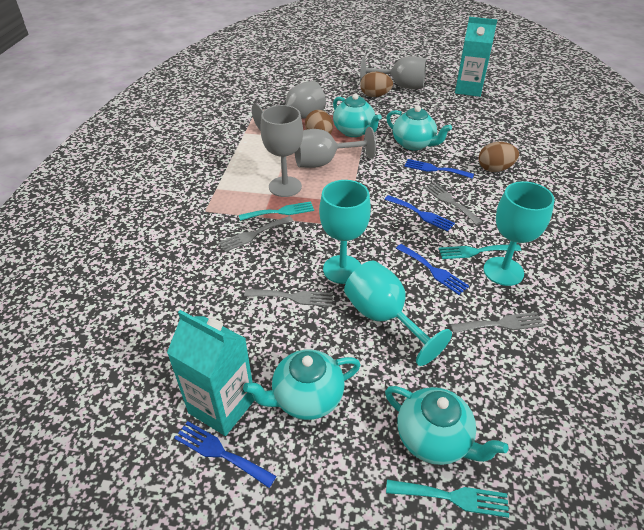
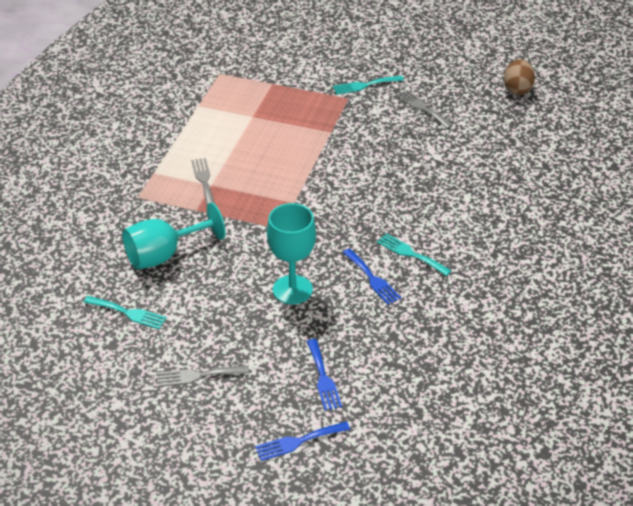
blue fork: 4 -> 3
brown egg: 3 -> 1
grey fork: 4 -> 3
grey goblet: 4 -> 0
turquoise carton: 2 -> 0
turquoise goblet: 3 -> 2
turquoise teapot: 4 -> 0

